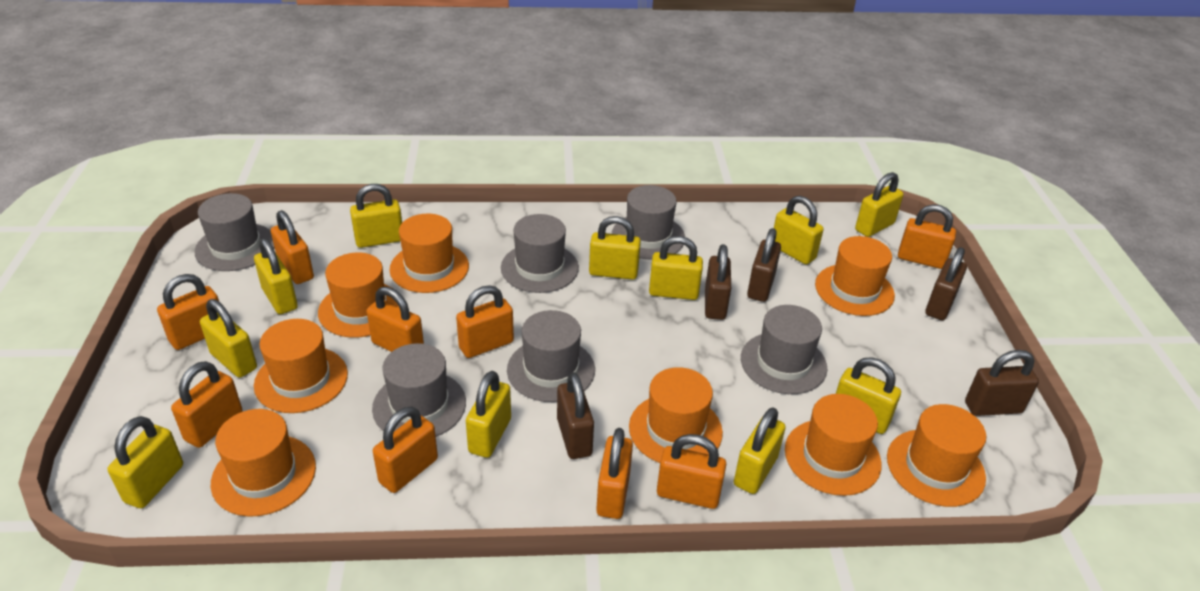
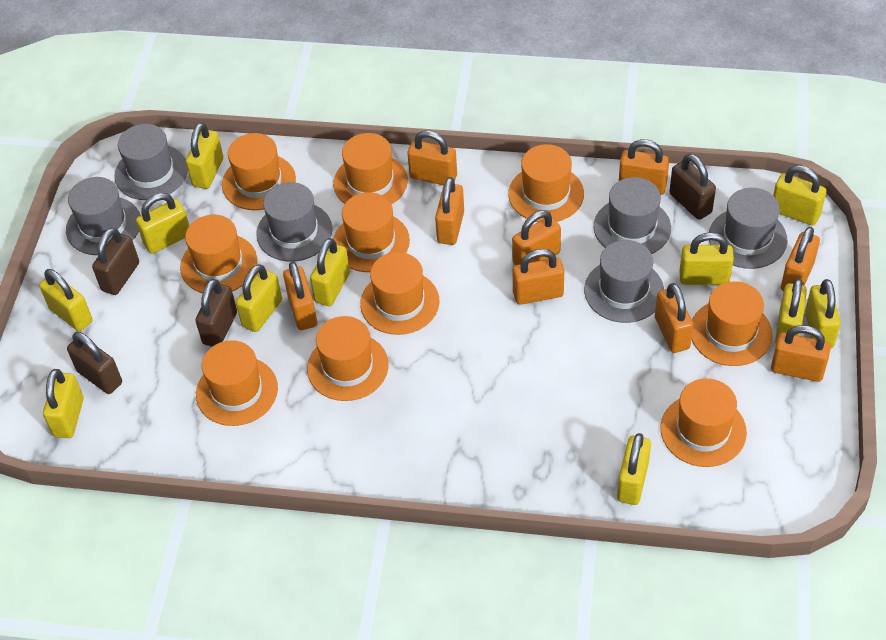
brown padlock: 5 -> 4
orange hat: 8 -> 10

